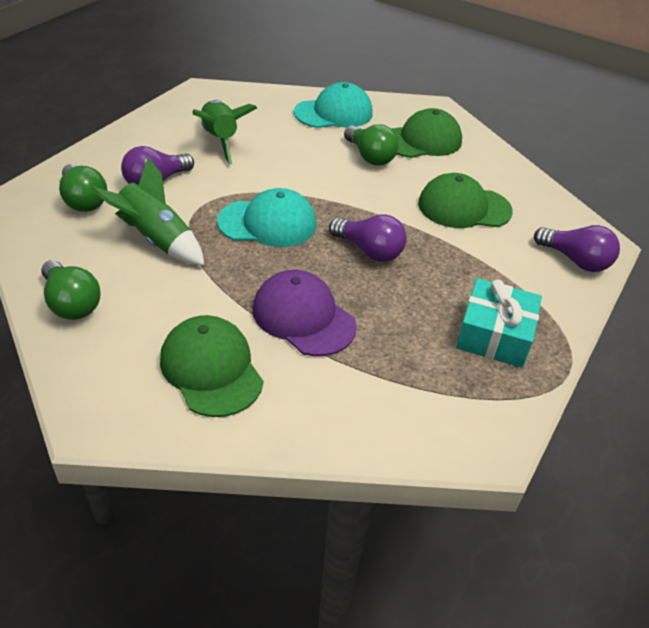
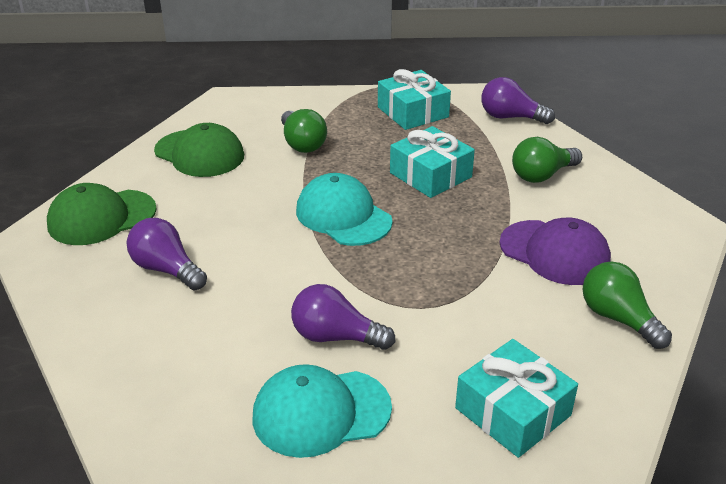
green cap: 3 -> 2
green rocket: 2 -> 0
turquoise gift: 1 -> 3

